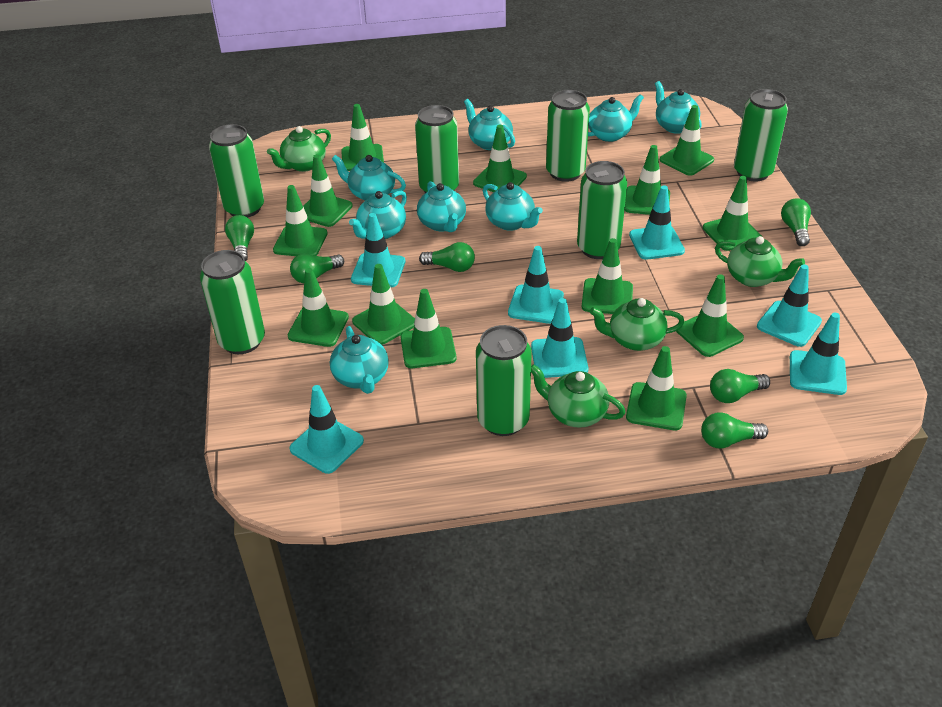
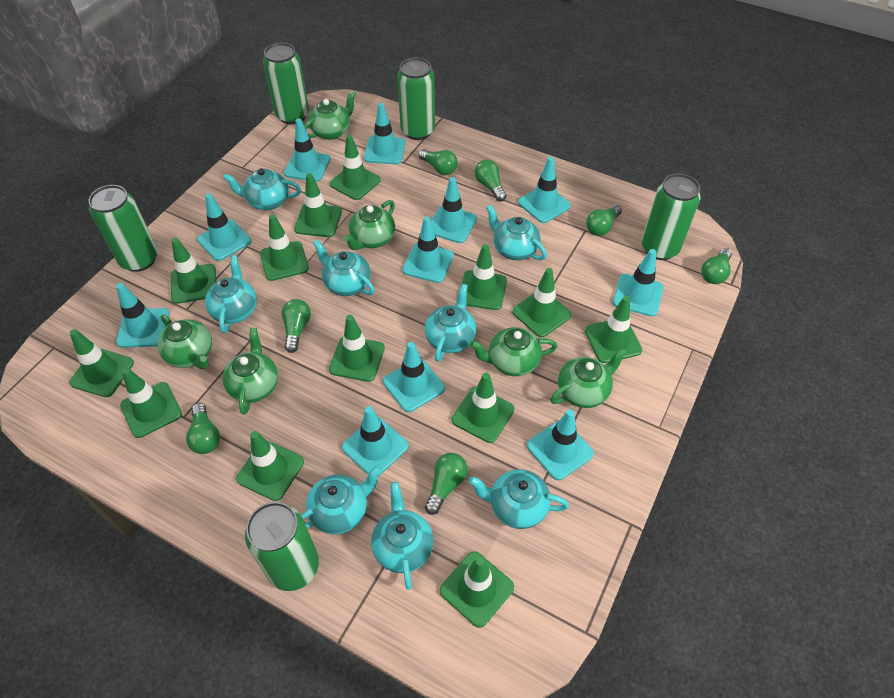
green can: 7 -> 5
green light bulb: 6 -> 7
green teapot: 4 -> 6
turquoise traffic cone: 7 -> 11

